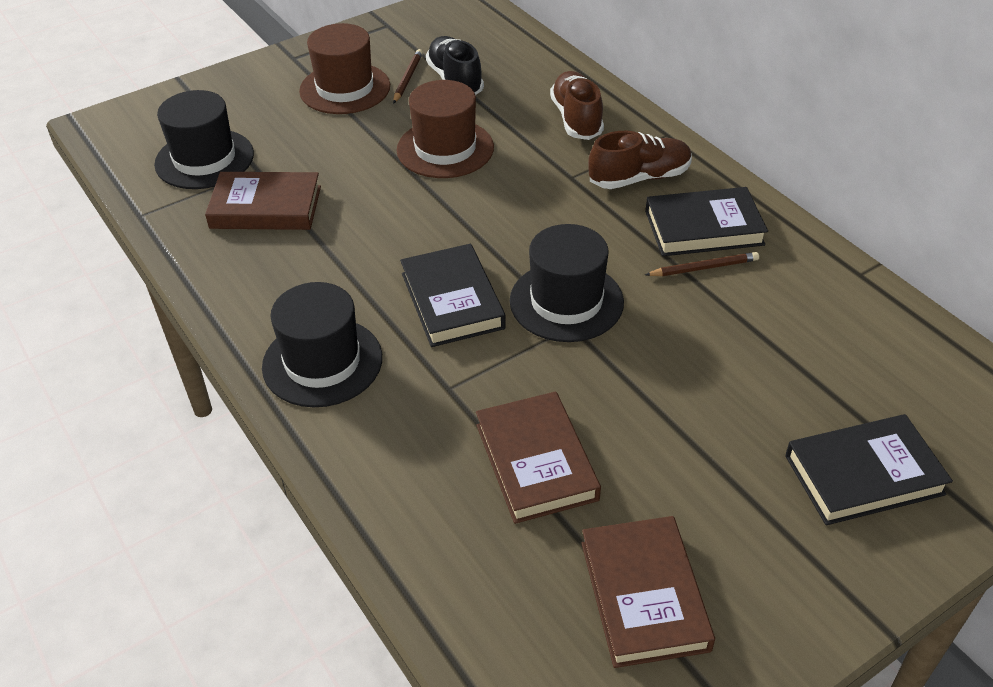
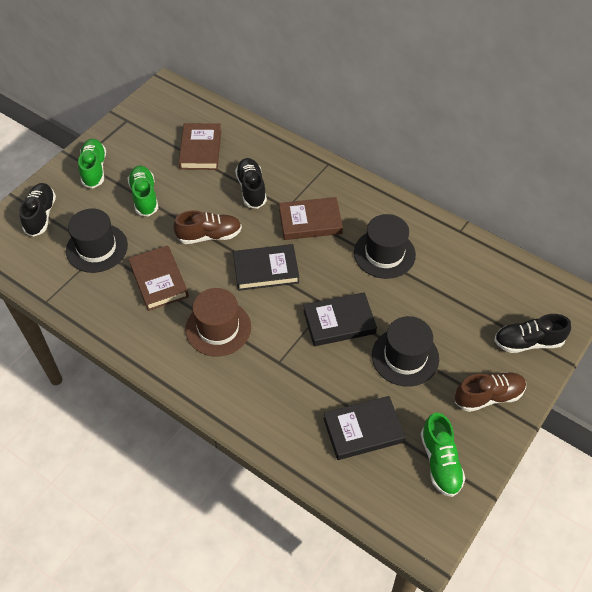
black shoe: 1 -> 3
brown hat: 2 -> 1
brown pencil: 2 -> 0
green shoe: 0 -> 3

